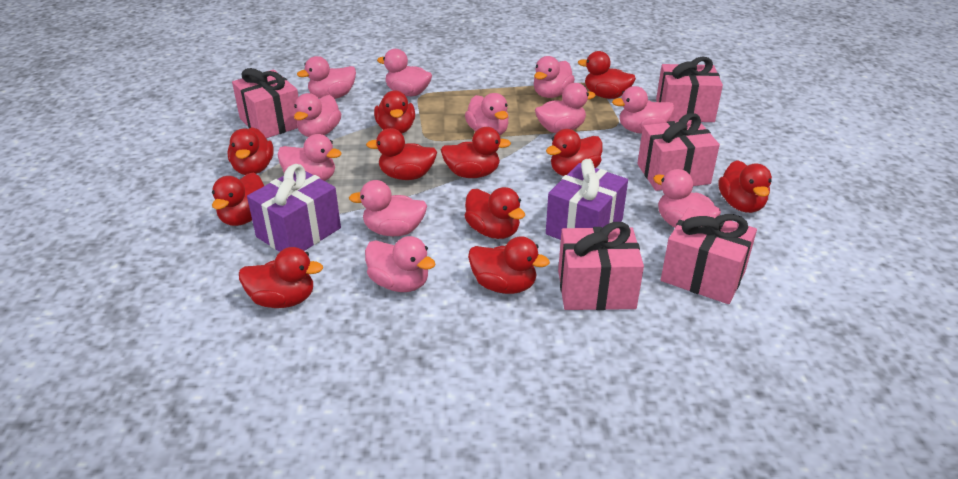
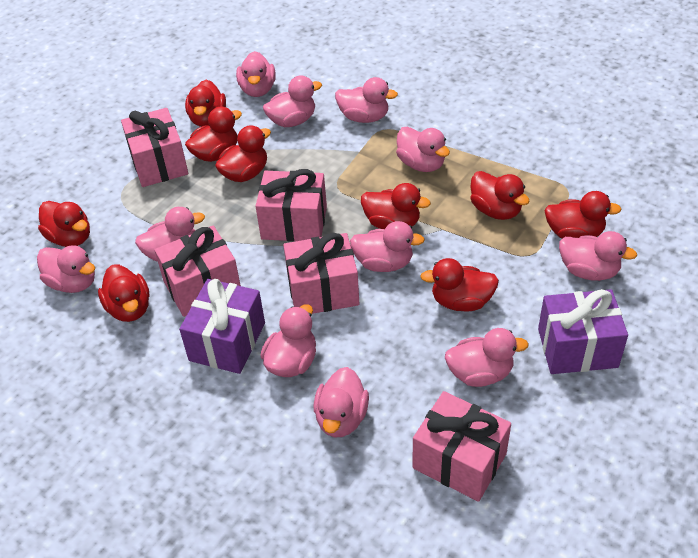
red duck: 11 -> 9

